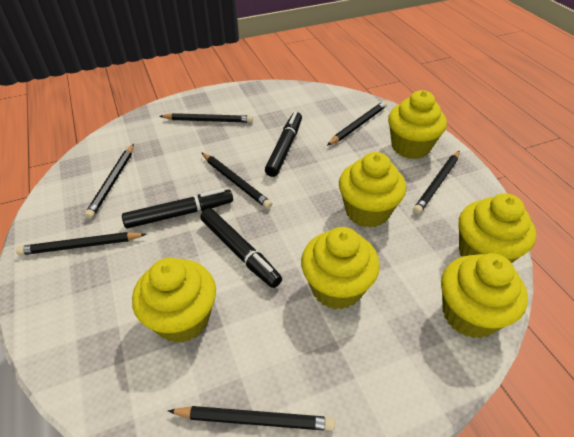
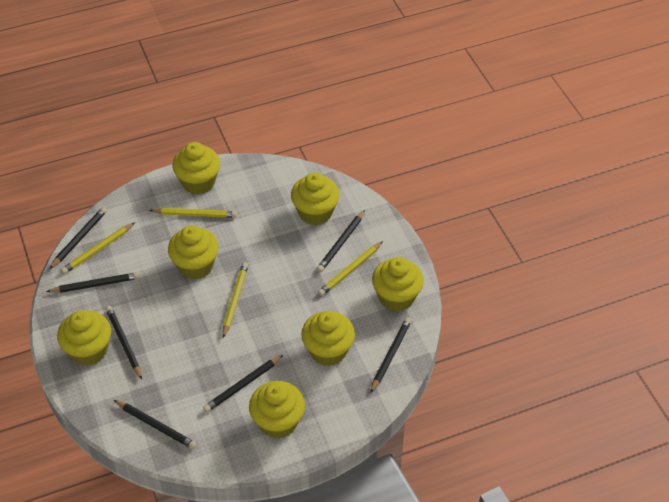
black marker: 3 -> 0
yellow cupcake: 6 -> 7
yellow pencil: 0 -> 4

